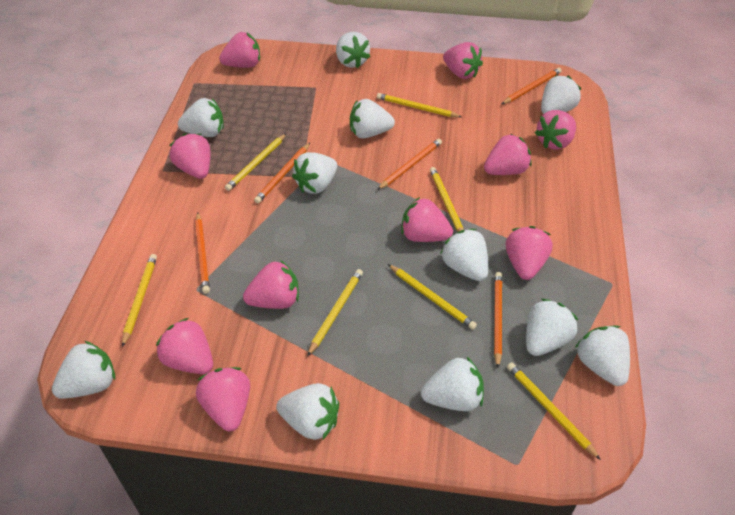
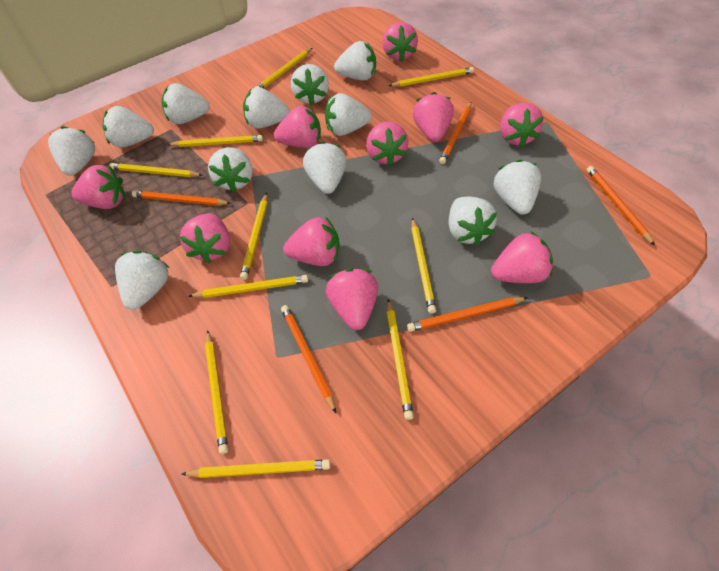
white strawberry: 11 -> 12
yellow pencil: 7 -> 10

